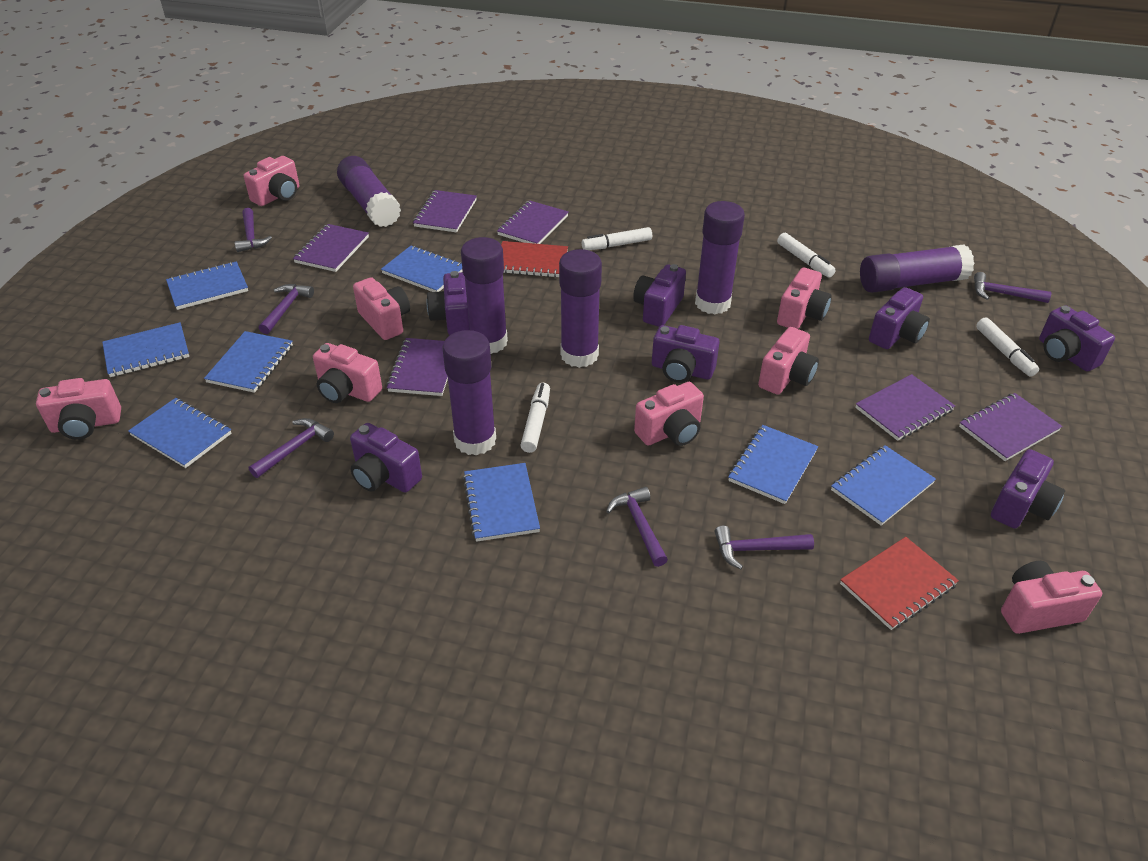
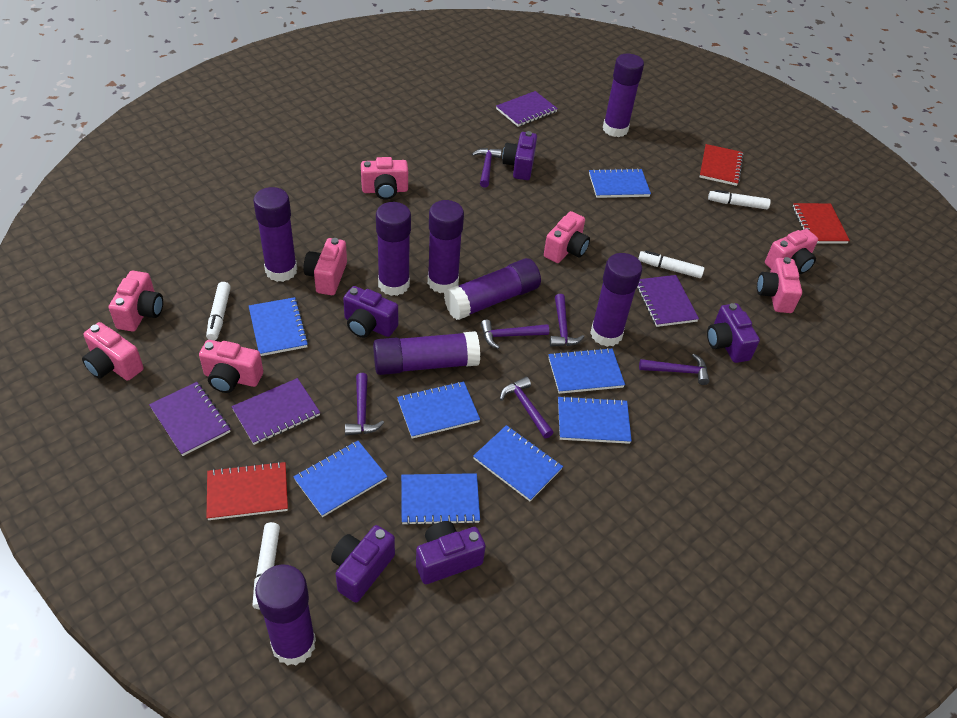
purple camera: 7 -> 5
purple glue stick: 6 -> 8
purple notebook: 6 -> 4
red notebook: 2 -> 3

